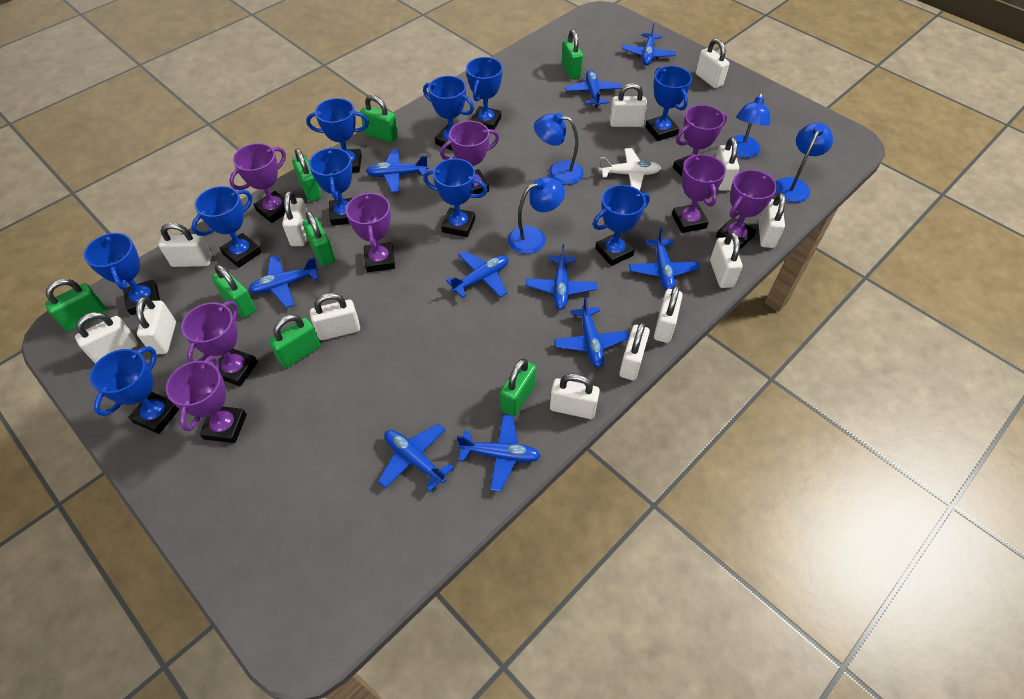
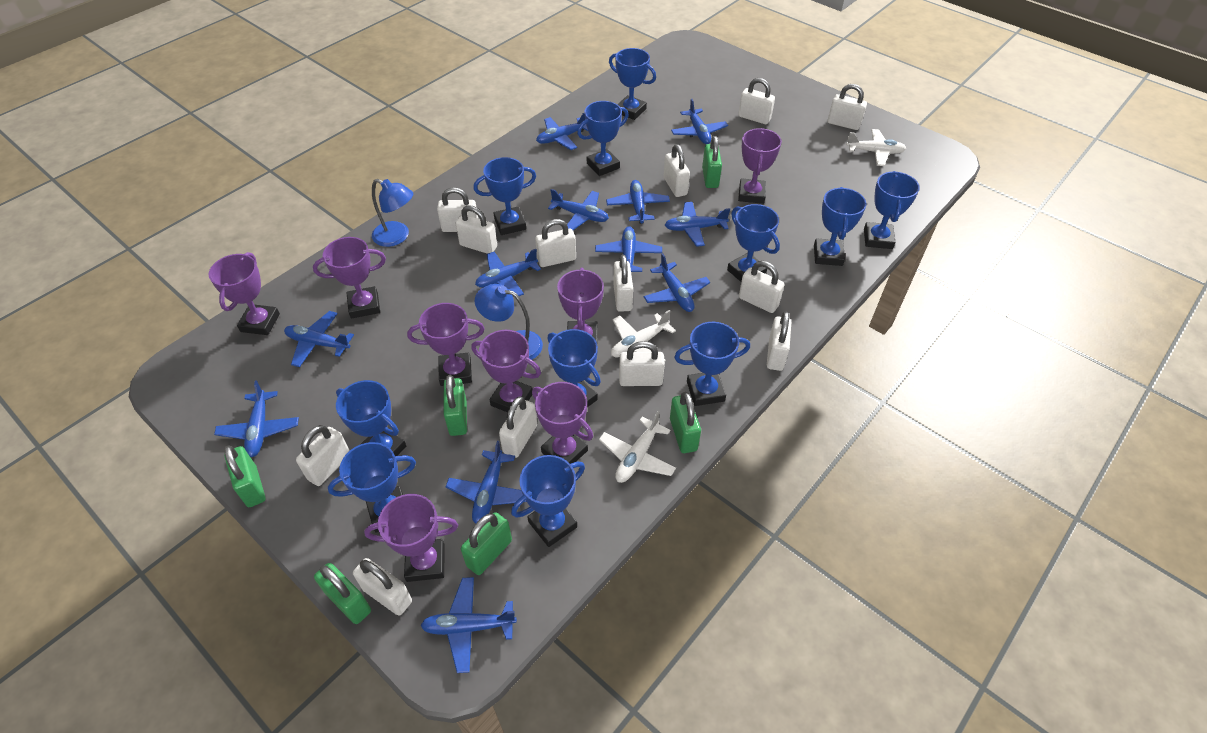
blue lamp: 4 -> 2
blue plane: 10 -> 12
blue trophy: 10 -> 11
green padlock: 8 -> 6
white plane: 1 -> 3

